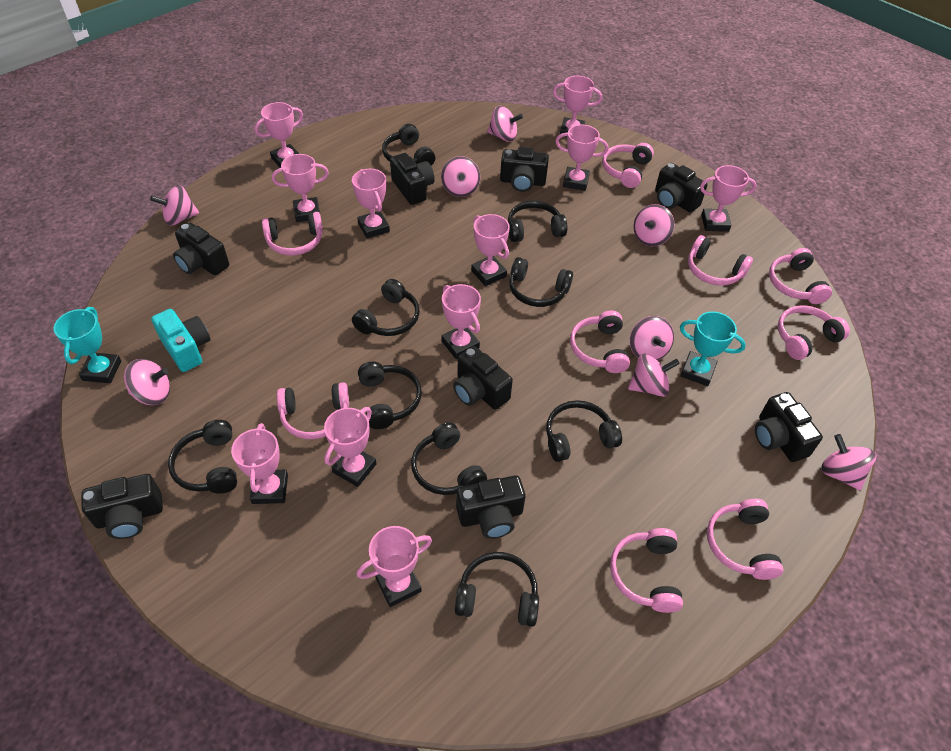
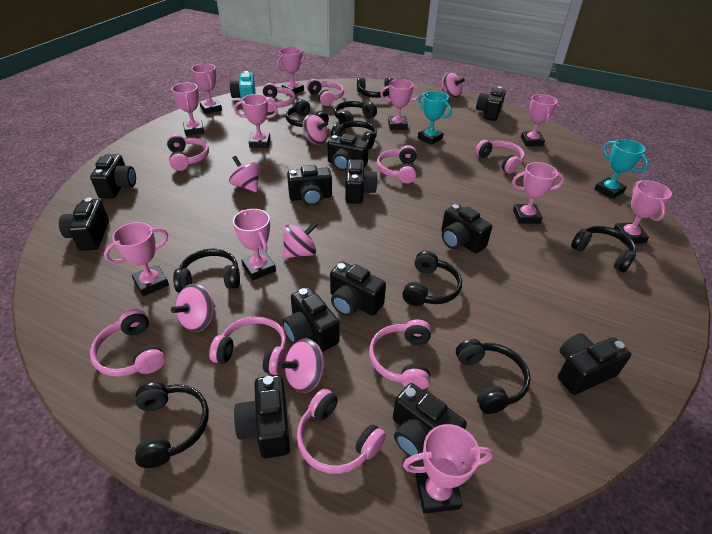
black camera: 8 -> 12
pink spinning top: 8 -> 6

